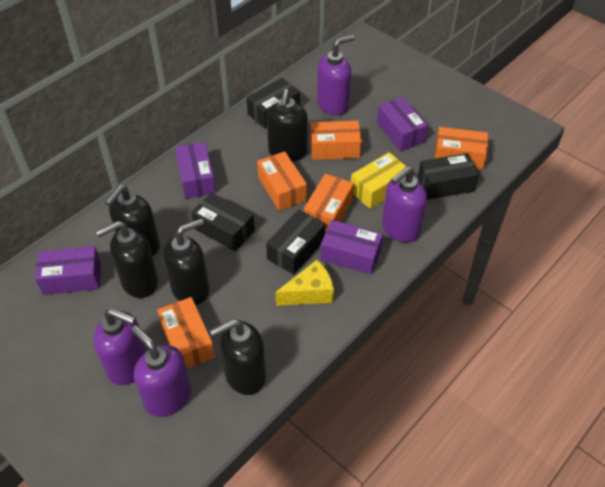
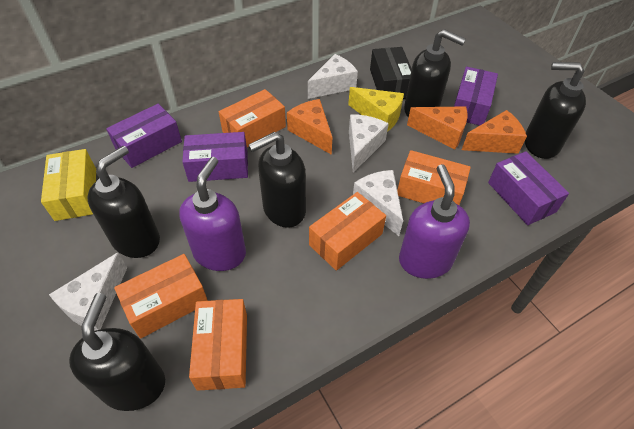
black box: 4 -> 1
orange cheese: 0 -> 3
purple soap dispenser: 4 -> 2
white cheese: 0 -> 4

